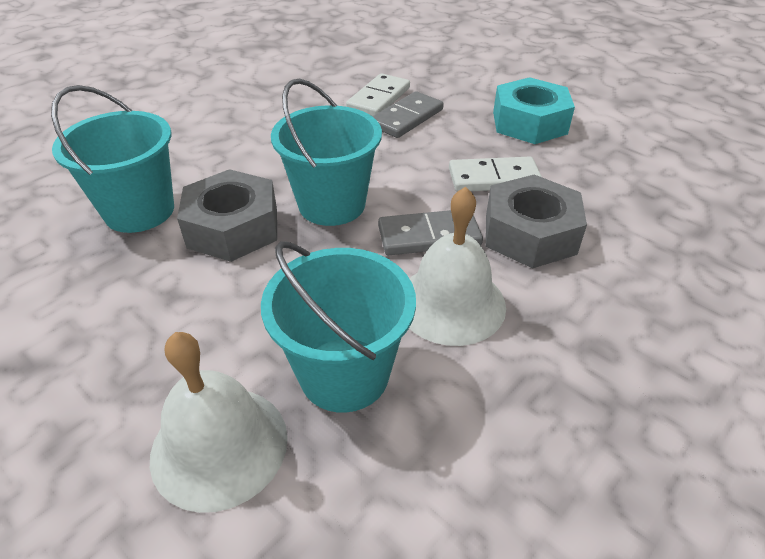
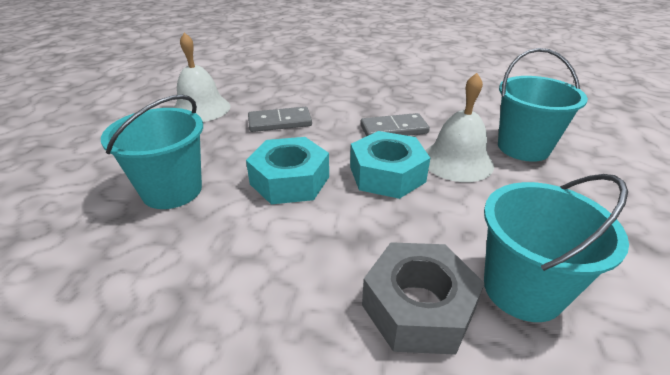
grey nut: 2 -> 1
turquoise nut: 1 -> 2
white domino: 2 -> 0

